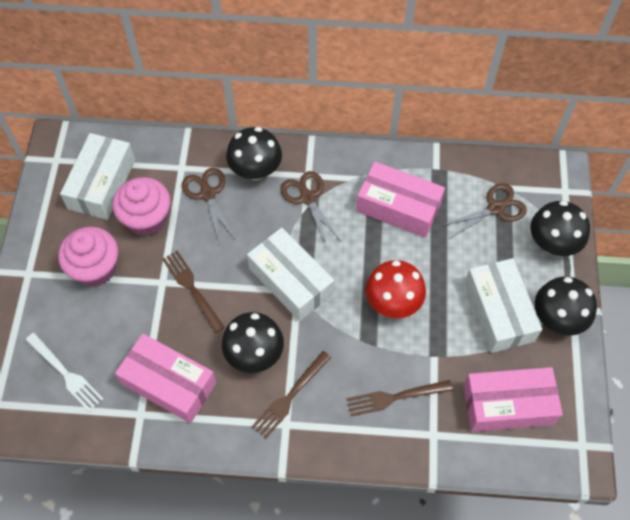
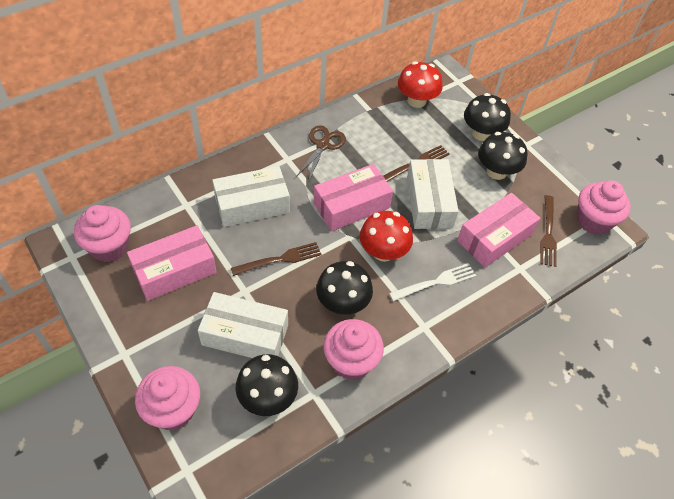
brown scissors: 3 -> 1
pink cupcake: 2 -> 4
red mushroom: 1 -> 2

